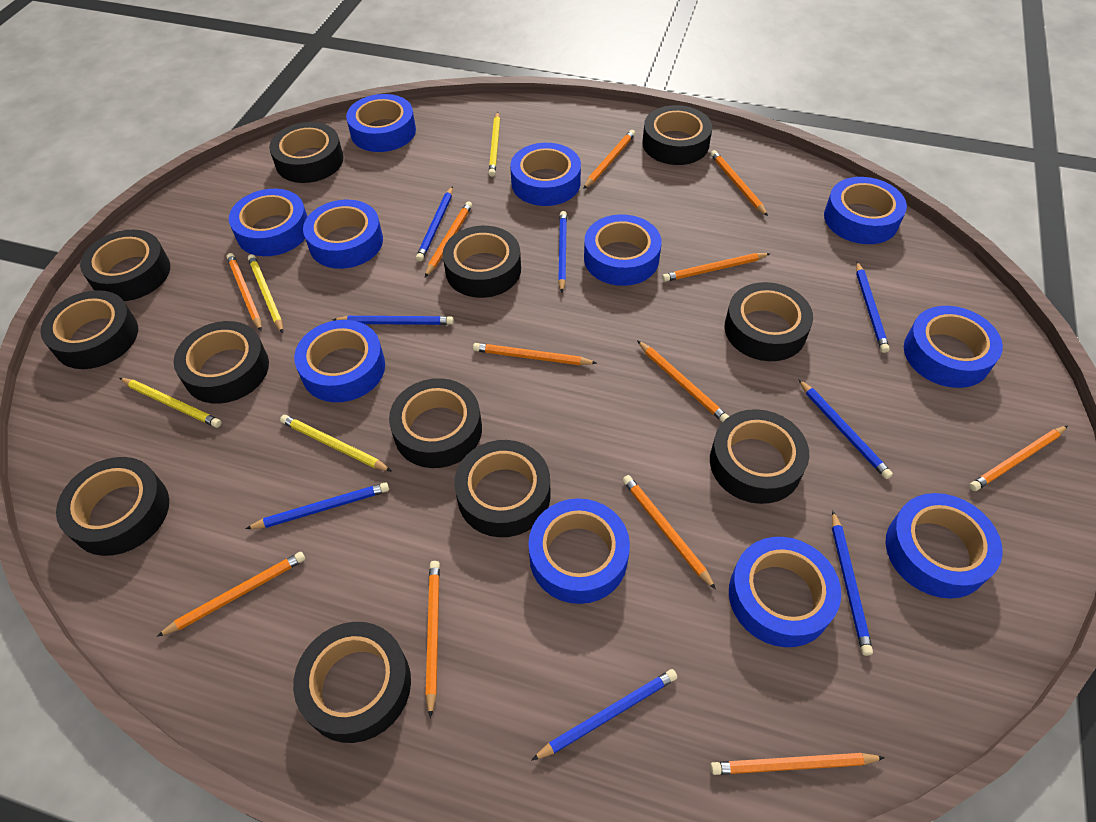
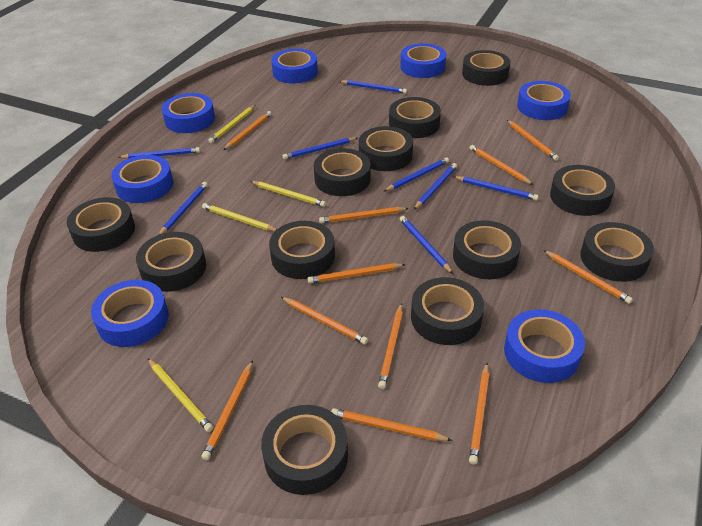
blue tape: 11 -> 7
orange pencil: 12 -> 11

